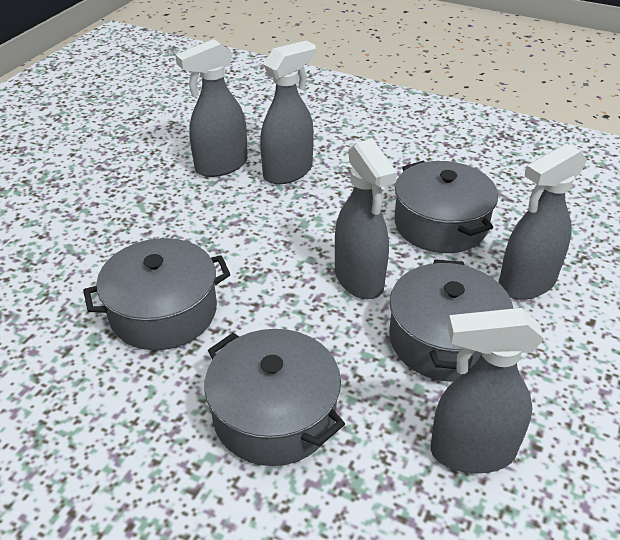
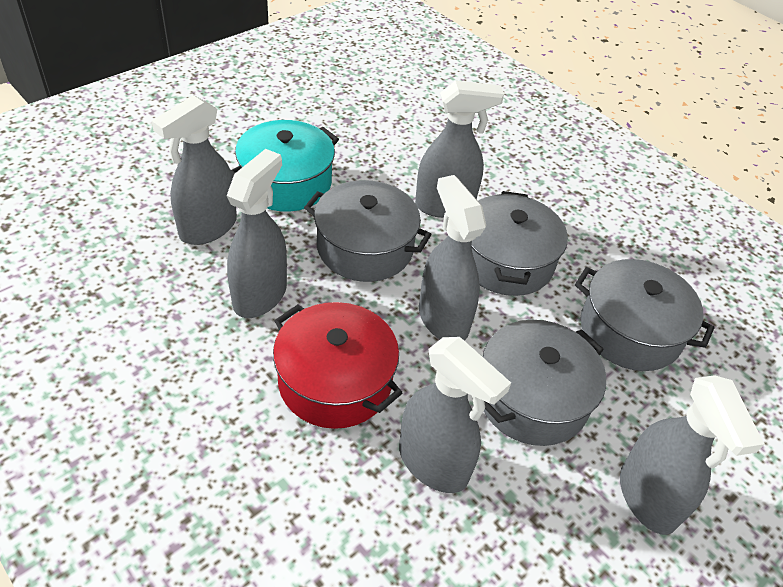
grey spray bottle: 5 -> 6
red pot: 0 -> 1
turquoise pot: 0 -> 1

